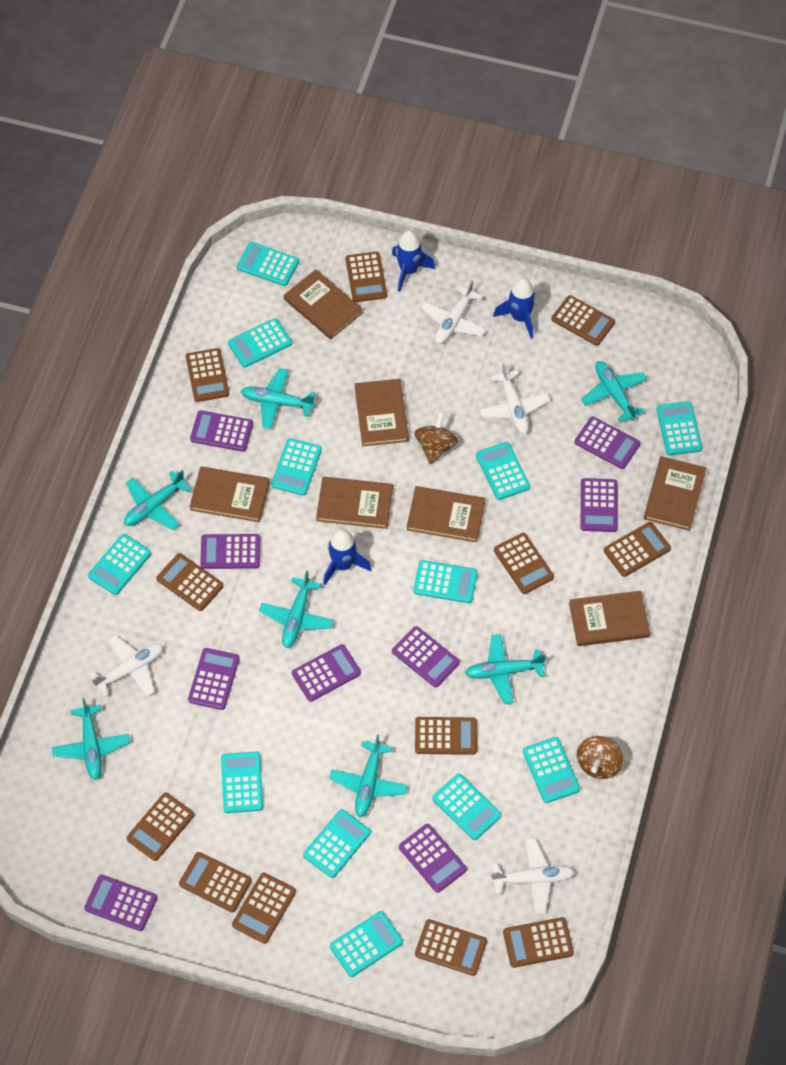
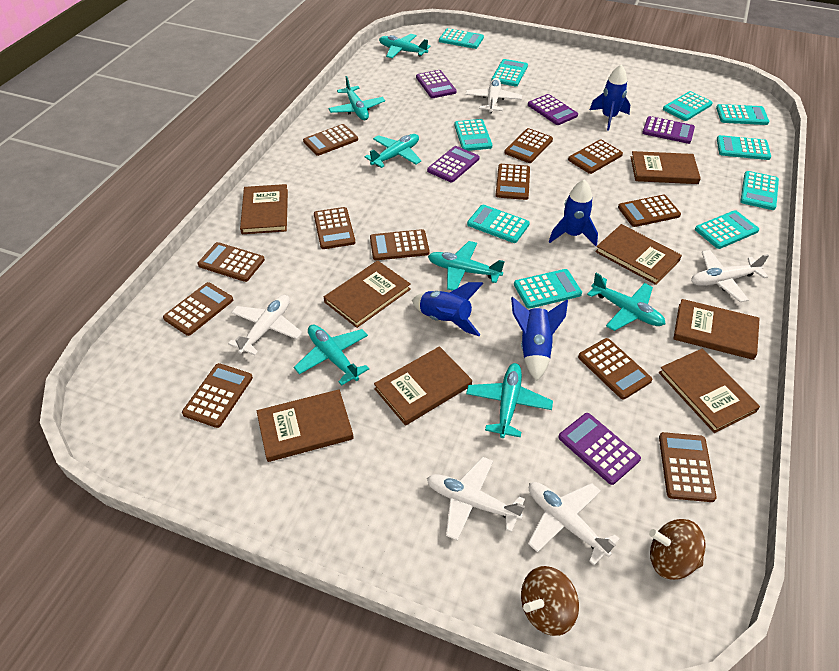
blue rocket: 3 -> 4
brown book: 7 -> 8
purple calculator: 9 -> 5
turquoise calculator: 12 -> 10
white plane: 4 -> 5

